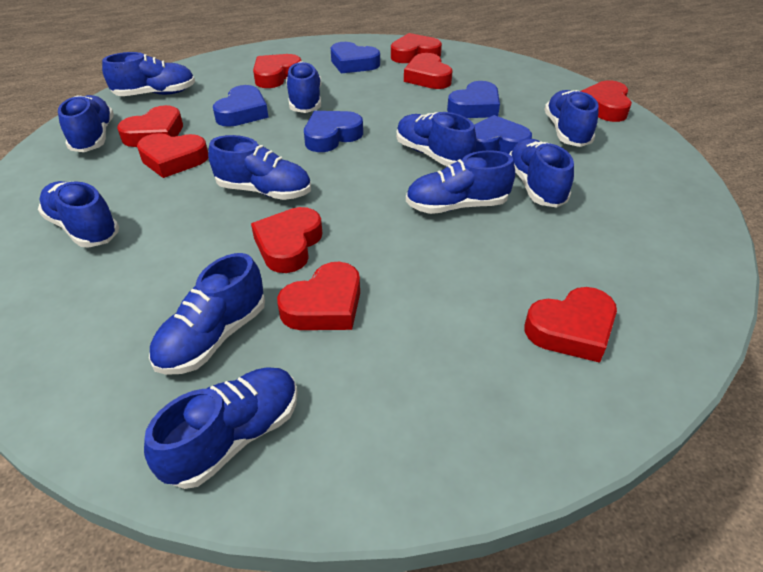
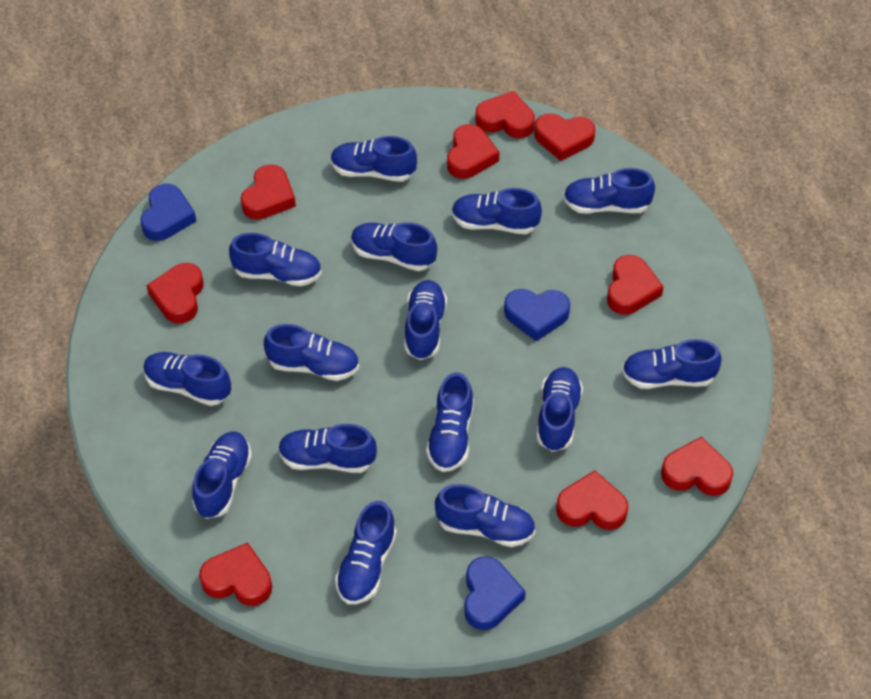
blue heart: 5 -> 3
blue shoe: 11 -> 15

